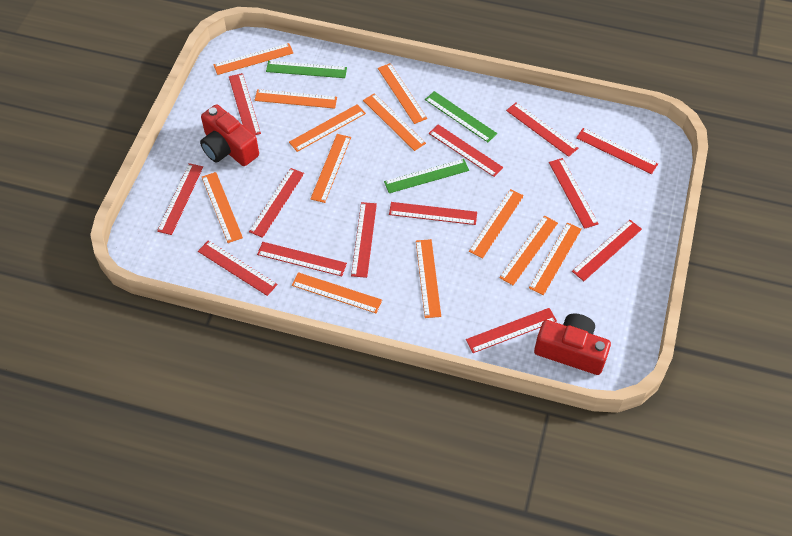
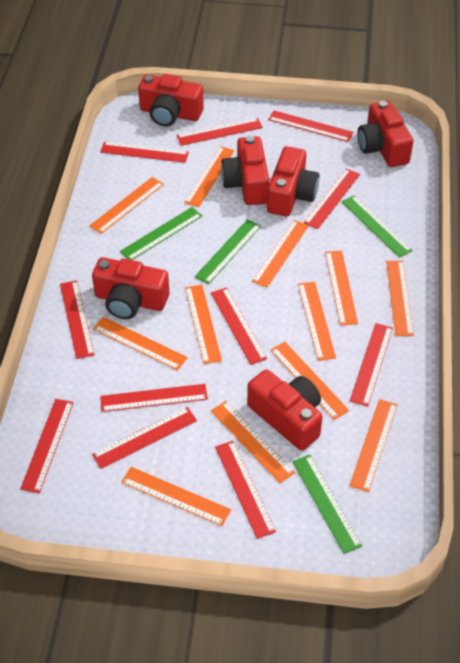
green ruler: 3 -> 4
red camera: 2 -> 6
red ruler: 13 -> 11

